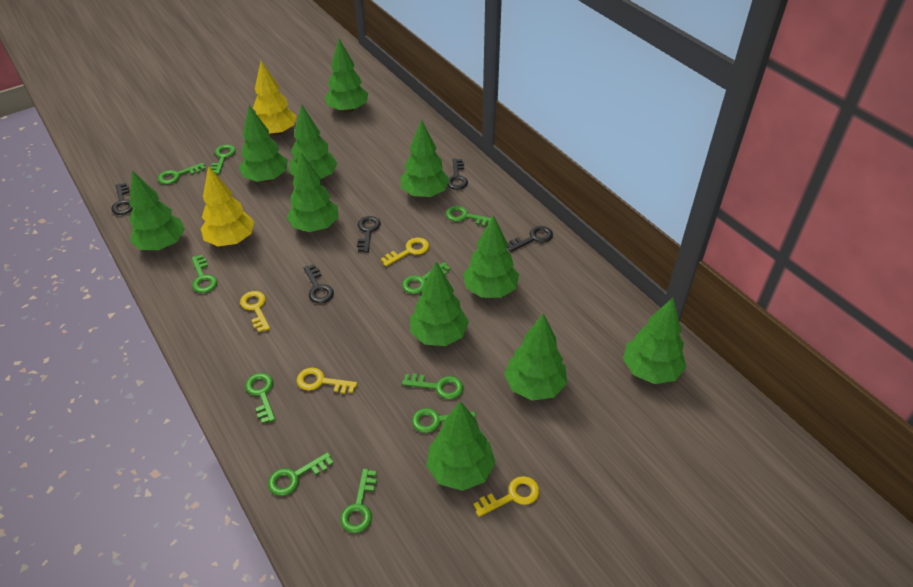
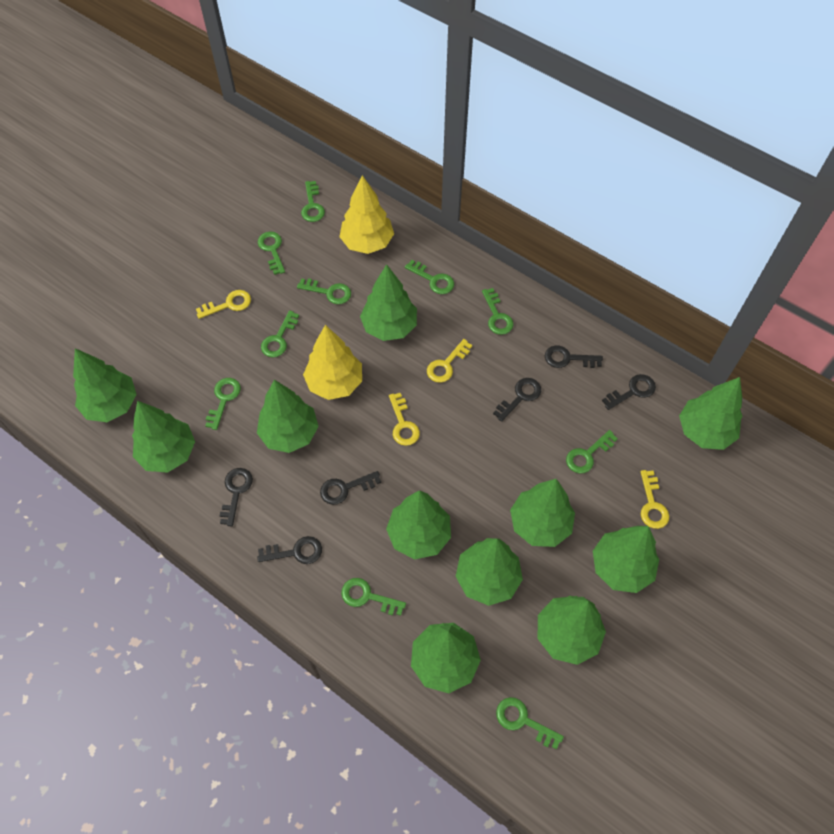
black key: 5 -> 6

